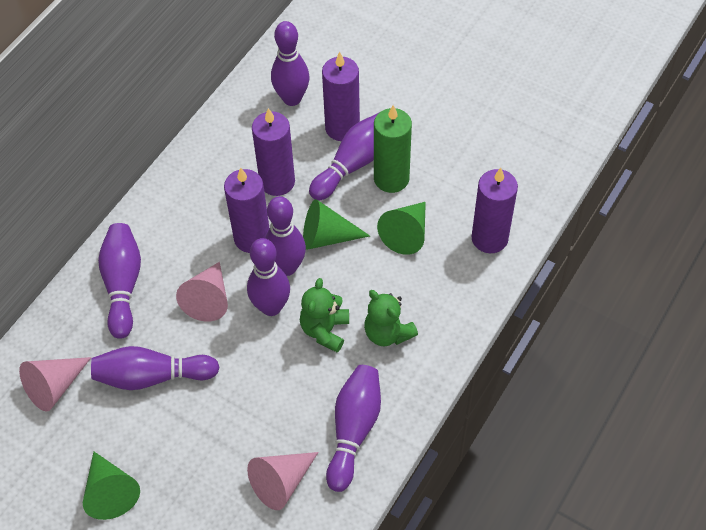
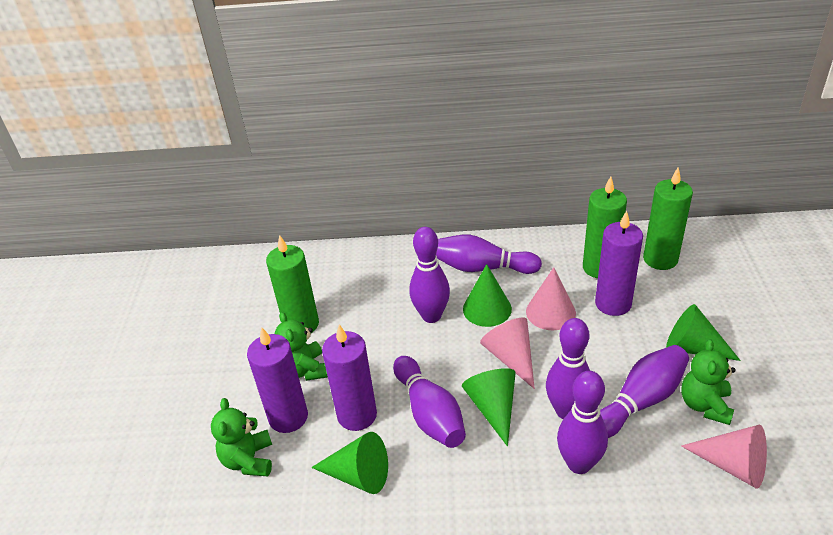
green candle: 1 -> 3
green cone: 3 -> 4
green teddy bear: 2 -> 3
purple bowling pin: 7 -> 6
purple candle: 4 -> 3

